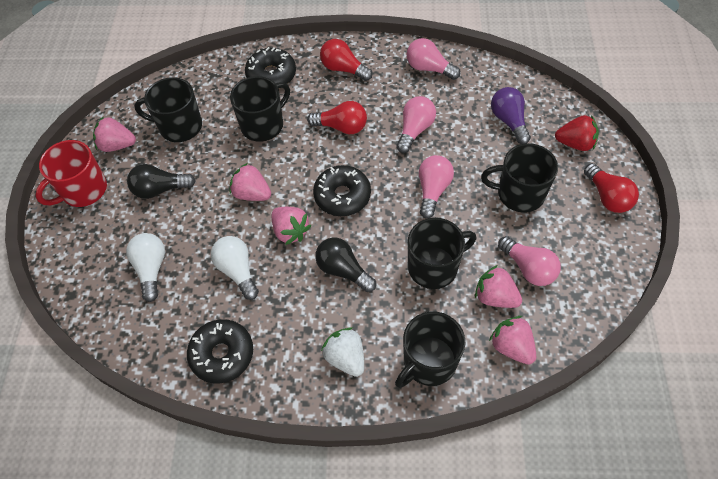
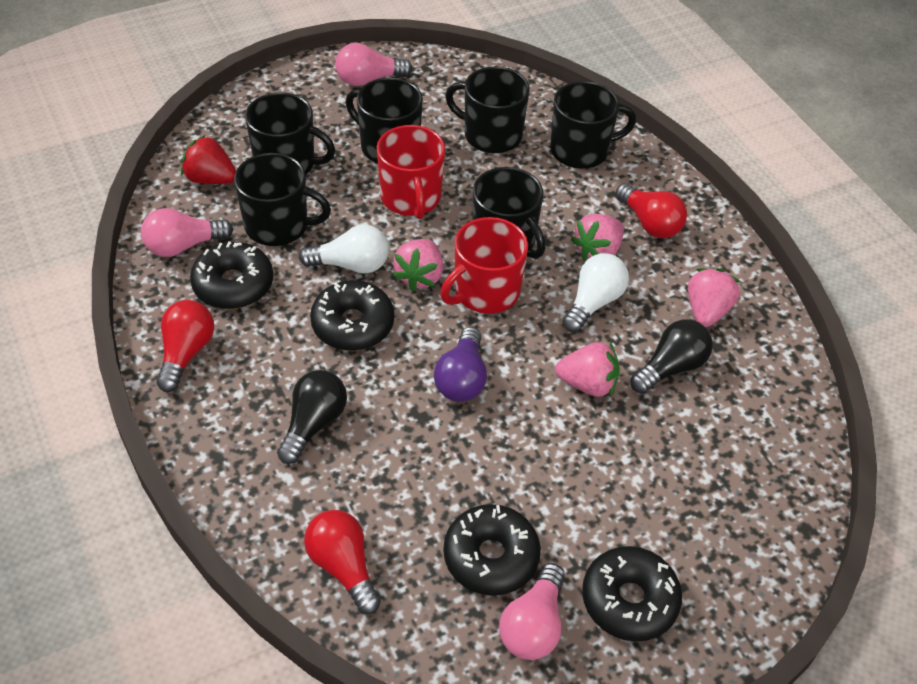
black donut: 3 -> 4
black mug: 5 -> 6
pink light bulb: 4 -> 3
pink strawberry: 5 -> 4
red mug: 1 -> 2
white strawberry: 1 -> 0

